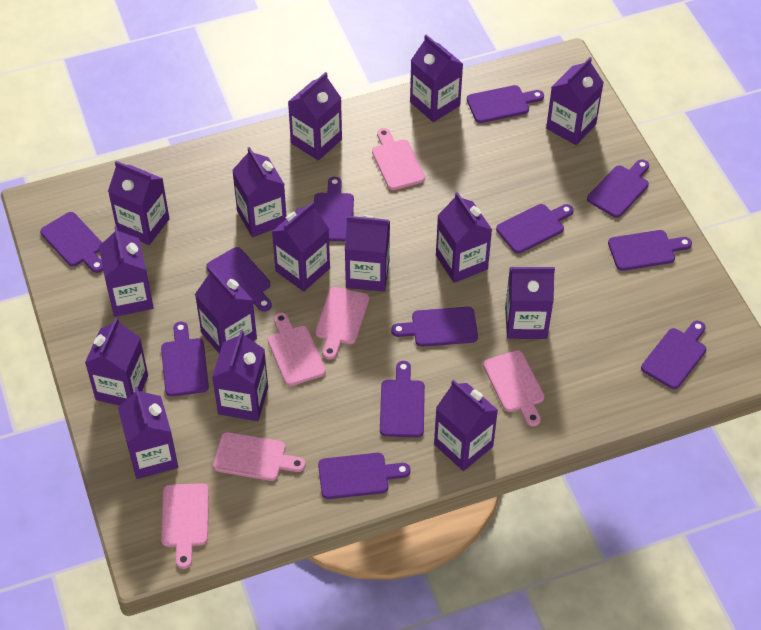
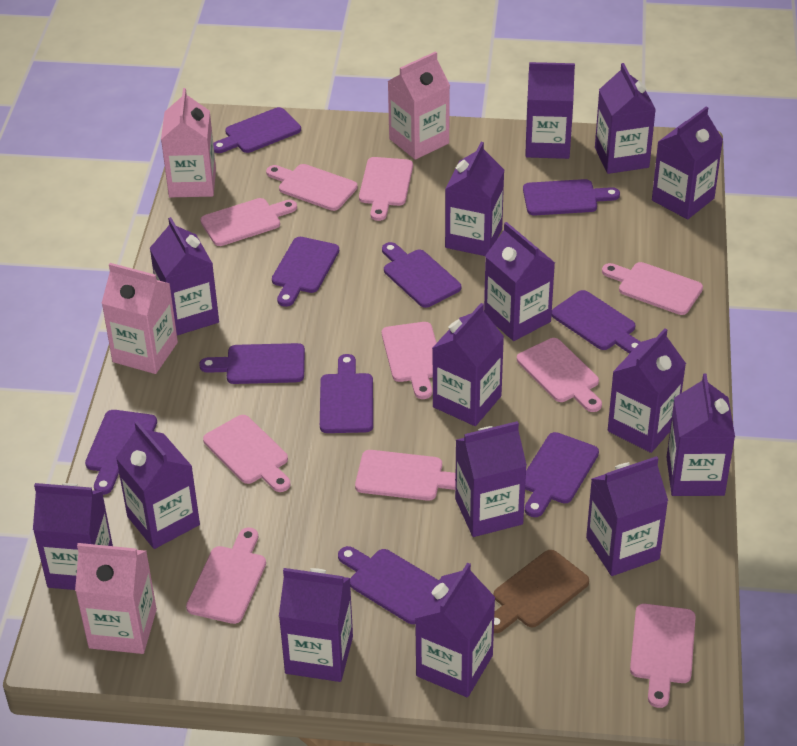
brown cutting board: 0 -> 1
pink carton: 0 -> 4
pink cutting board: 6 -> 10
purple cutting board: 12 -> 10

